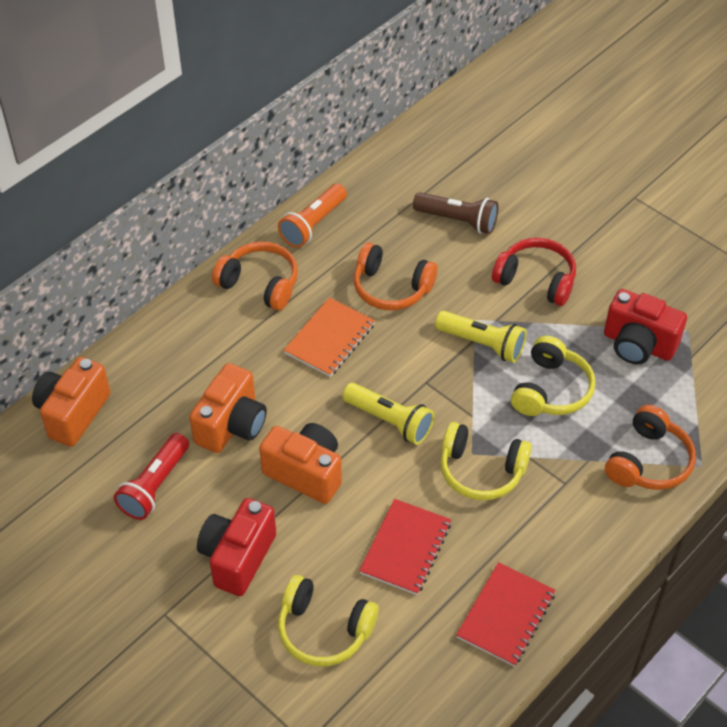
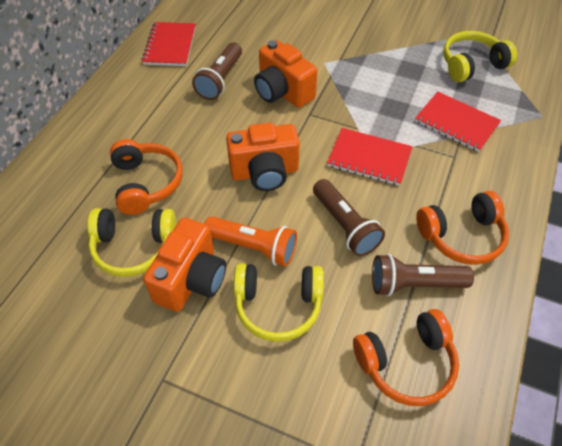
brown flashlight: 1 -> 3
orange notebook: 1 -> 0
red camera: 2 -> 0
red flashlight: 1 -> 0
red headphones: 1 -> 0
red notebook: 2 -> 3
yellow flashlight: 2 -> 0

